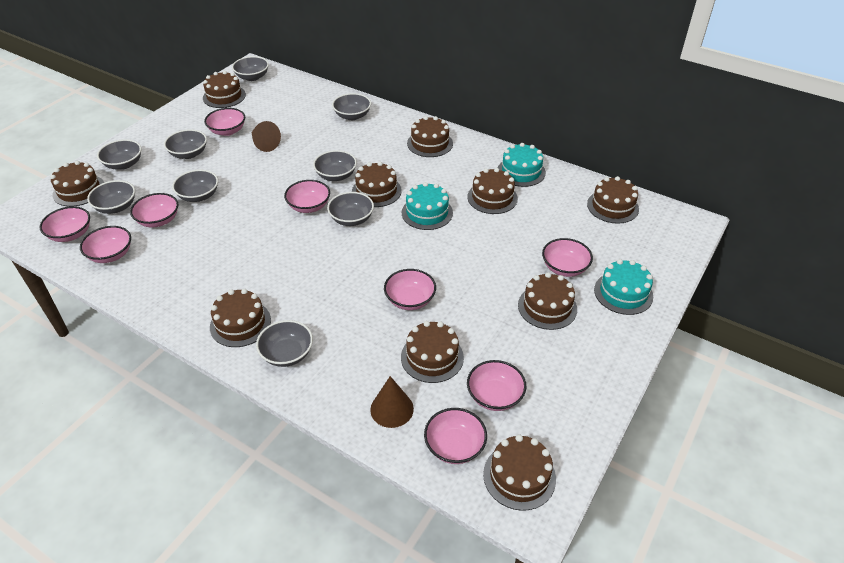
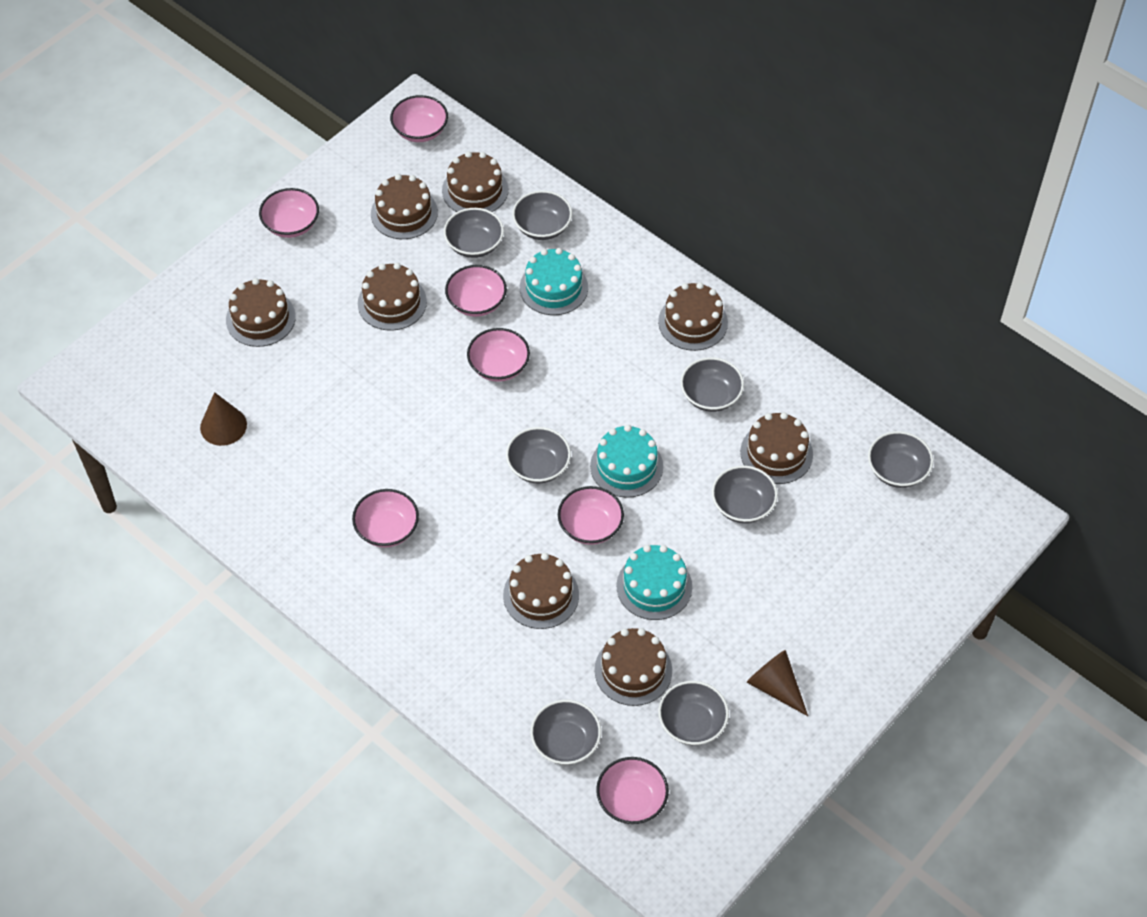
brown cake: 10 -> 8
grey bowl: 9 -> 8
pink bowl: 9 -> 7

